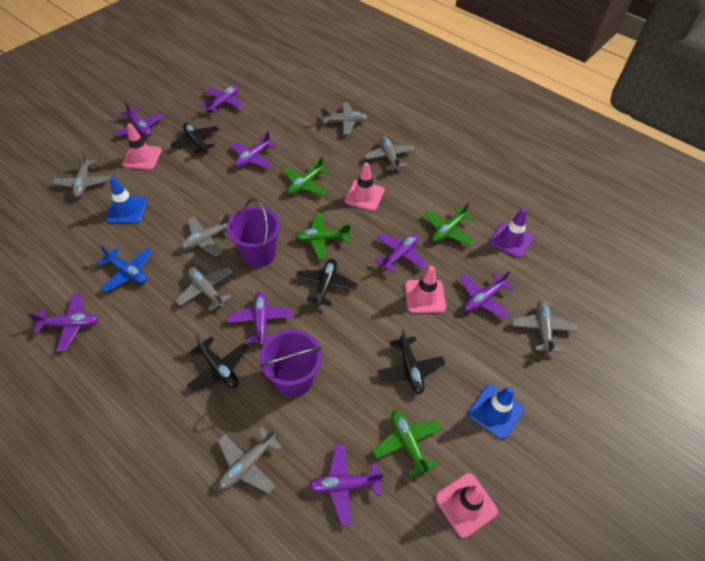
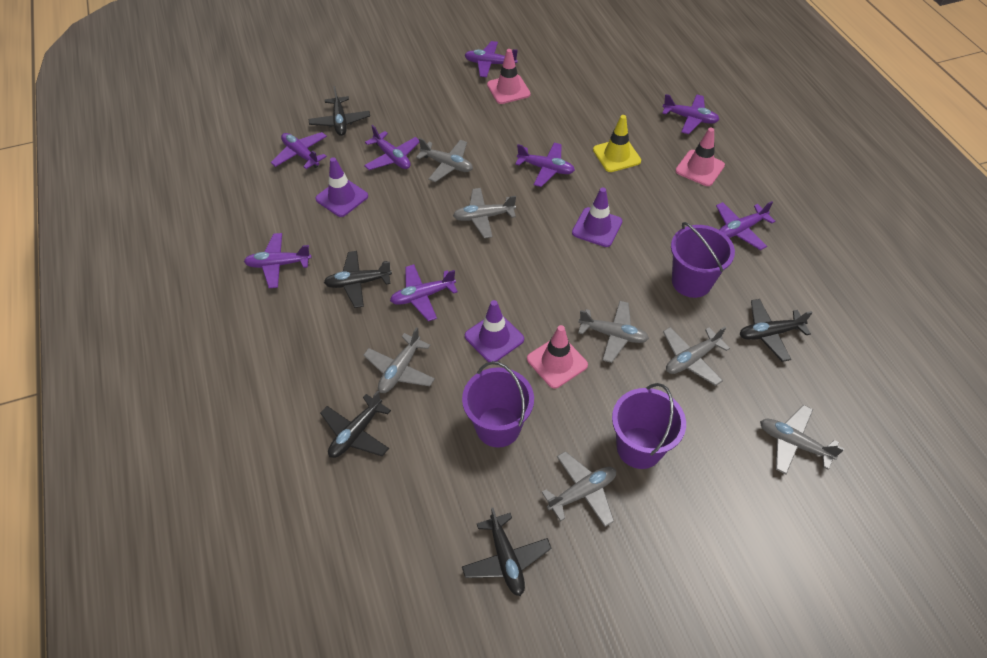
black plane: 4 -> 5
blue plane: 1 -> 0
blue traffic cone: 2 -> 0
green plane: 4 -> 0
pink traffic cone: 4 -> 3
purple bucket: 2 -> 3
purple traffic cone: 1 -> 3
yellow traffic cone: 0 -> 1

